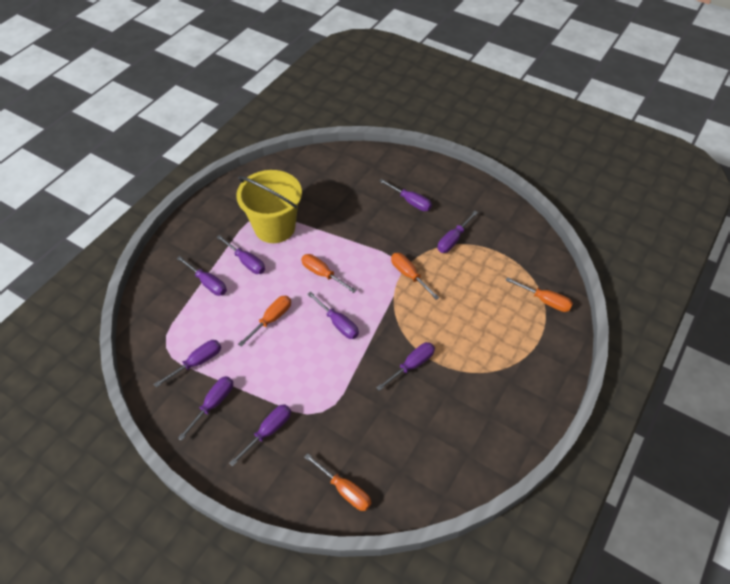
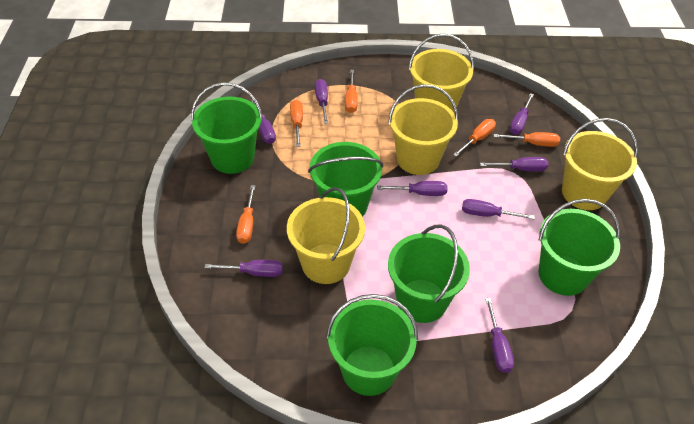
green bucket: 0 -> 5
purple screwdriver: 9 -> 8
yellow bucket: 1 -> 4

